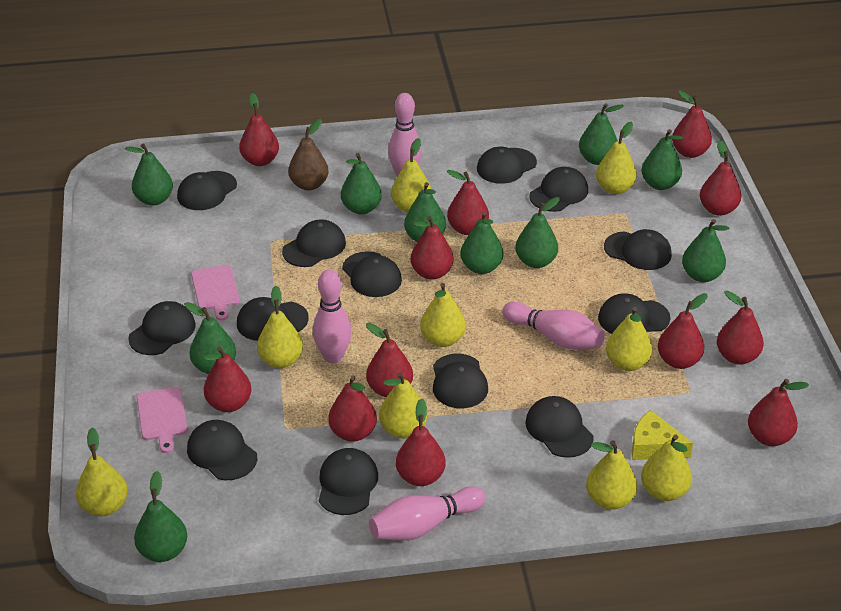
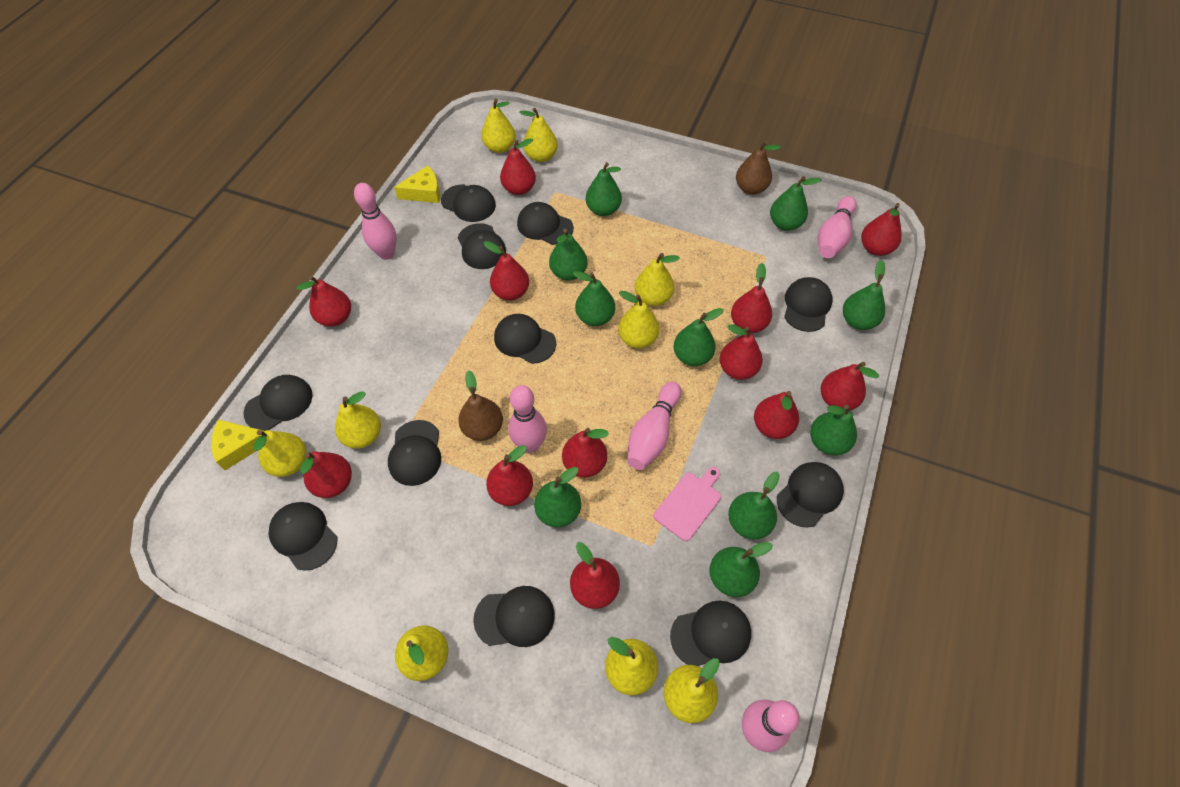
black cap: 13 -> 11
brown pear: 1 -> 2
pink bowling pin: 4 -> 5
pink cutting board: 2 -> 1
yellow cheese: 1 -> 2

